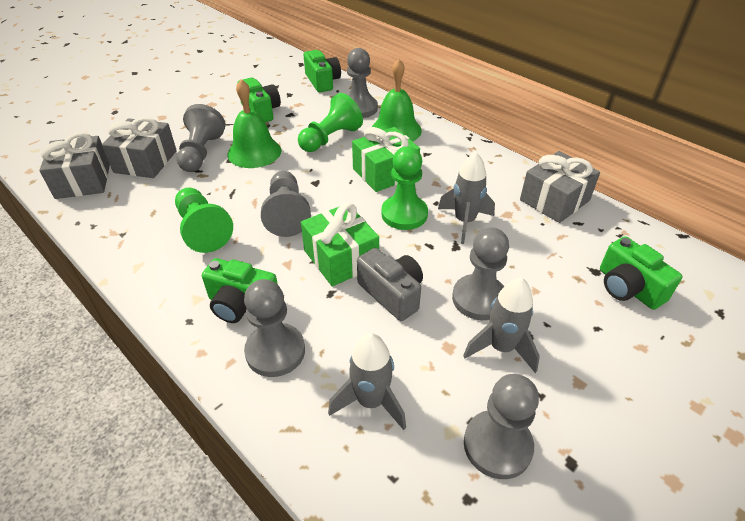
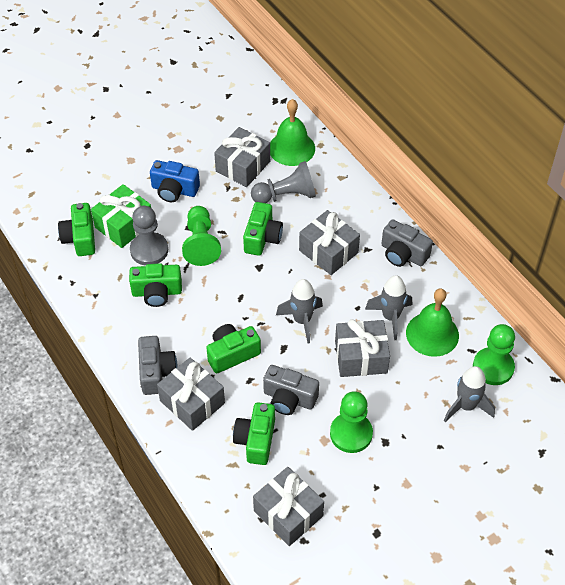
blue camera: 0 -> 1
green camera: 4 -> 5
green gift: 2 -> 1
grey camera: 1 -> 3
grey gift: 3 -> 5
grey pawn: 6 -> 2

